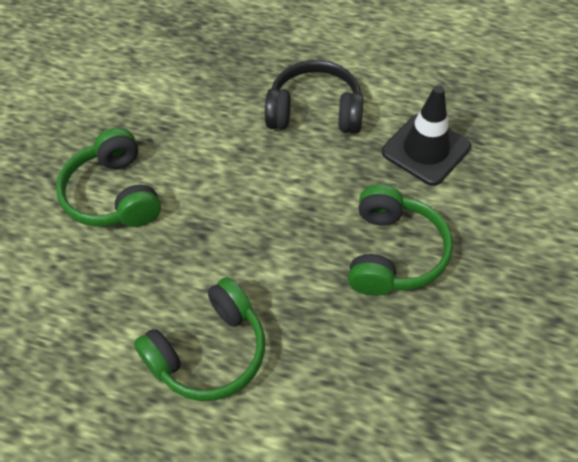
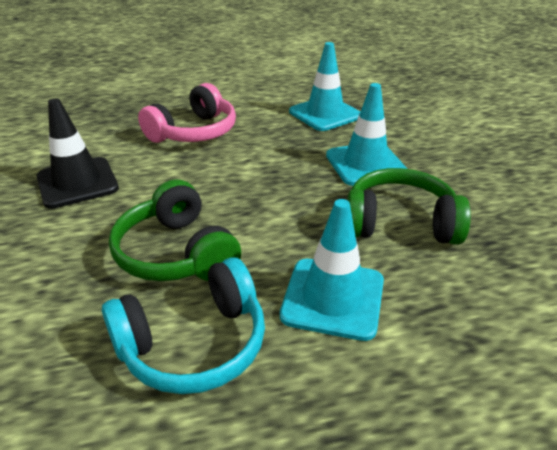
black headphones: 1 -> 0
green headphones: 3 -> 2
pink headphones: 0 -> 1
turquoise headphones: 0 -> 1
turquoise traffic cone: 0 -> 3

